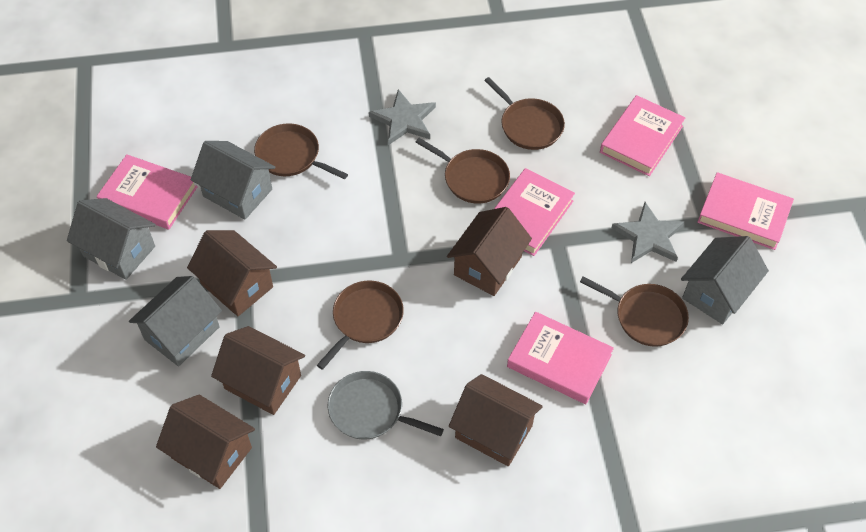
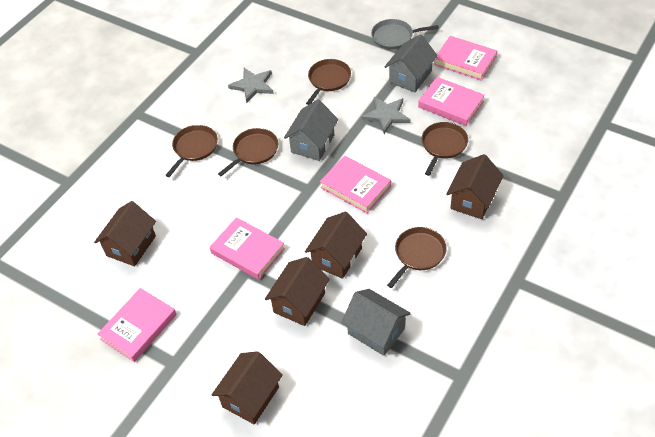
grey house: 4 -> 3

